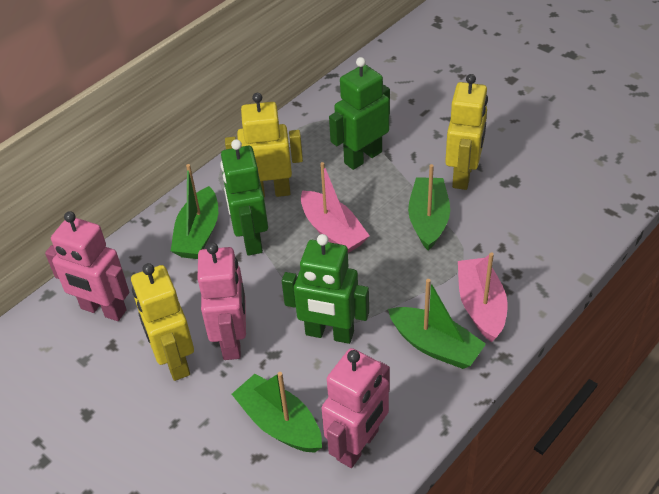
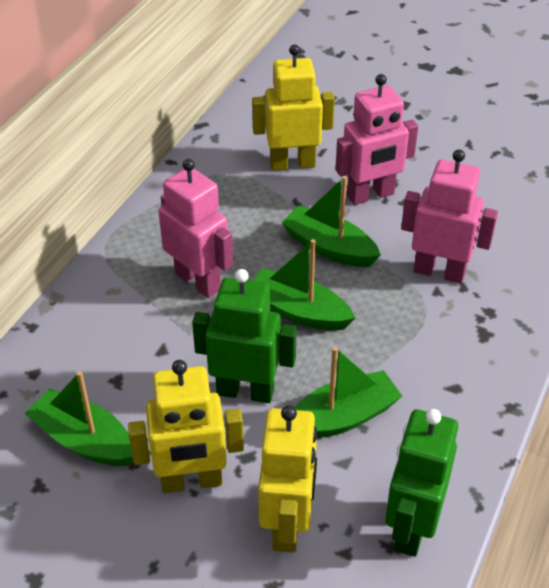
green robot: 3 -> 2
pink boat: 2 -> 0

